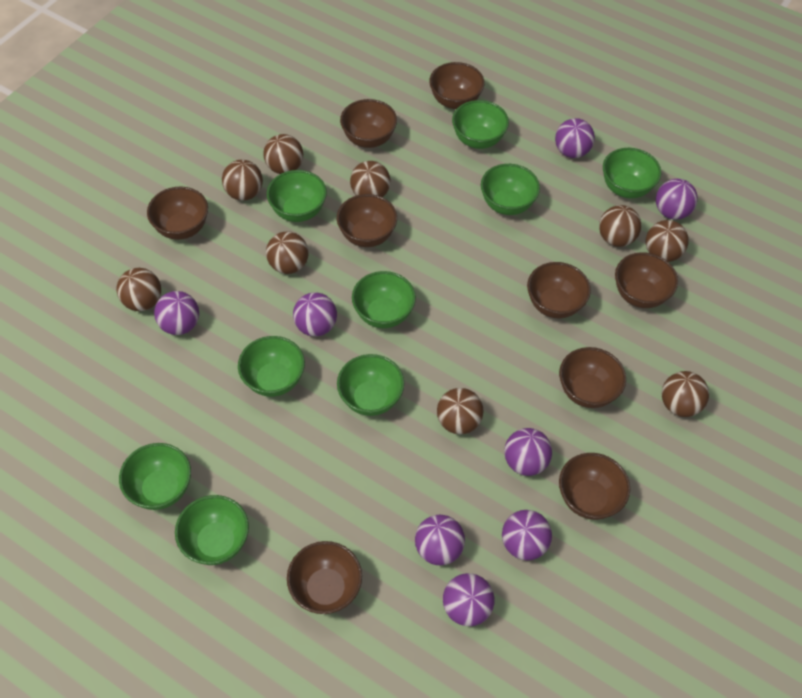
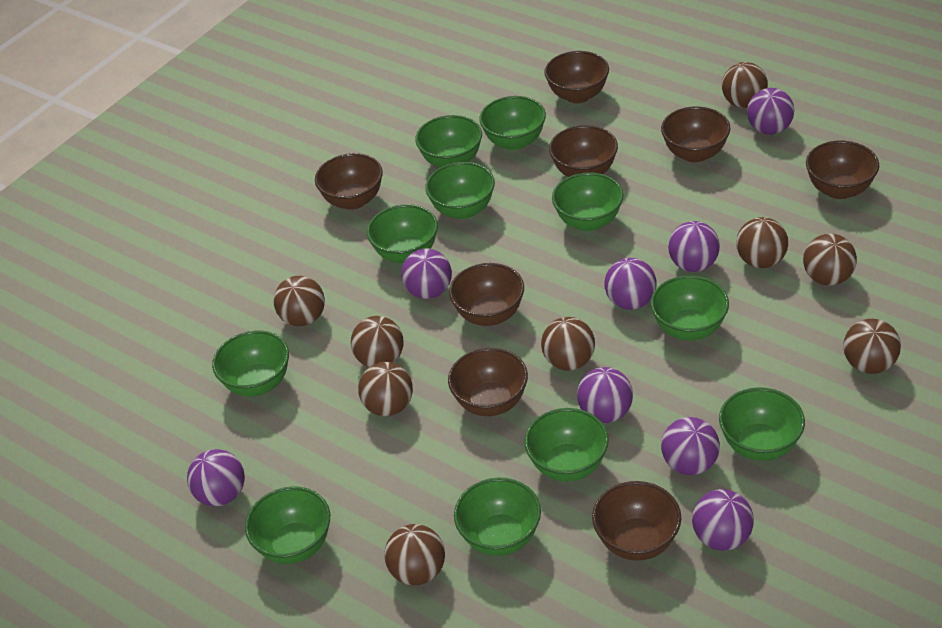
brown bowl: 9 -> 8
green bowl: 9 -> 11

